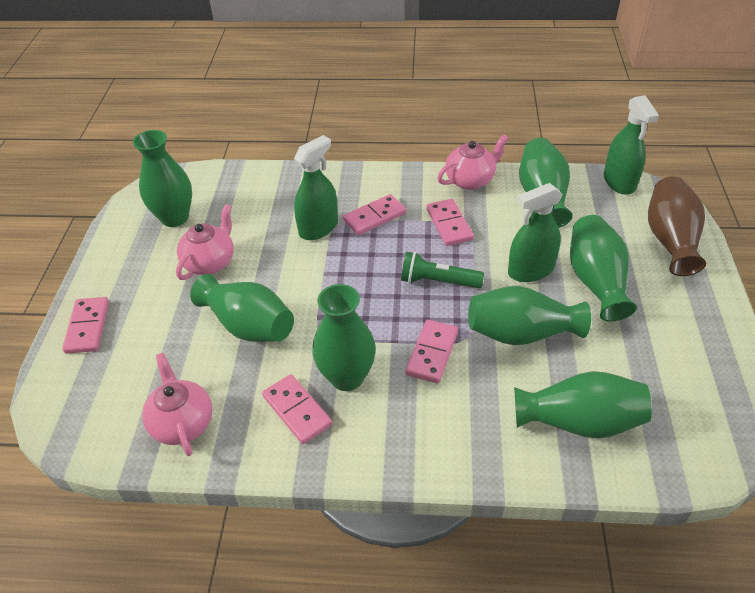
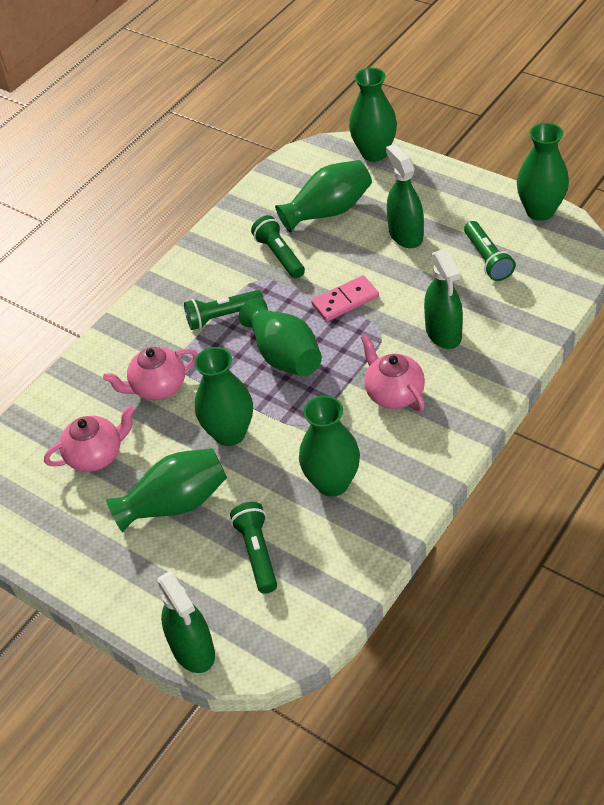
brown vase: 1 -> 0
green flashlight: 1 -> 4
pink domino: 5 -> 1

